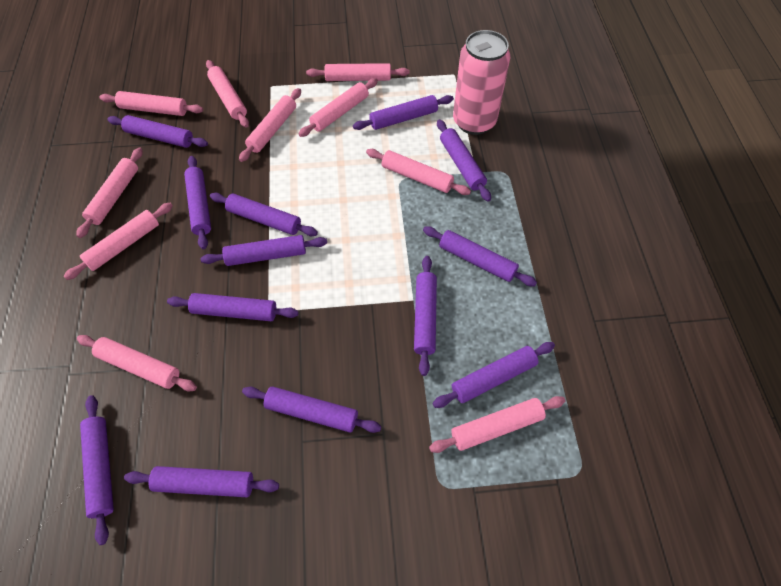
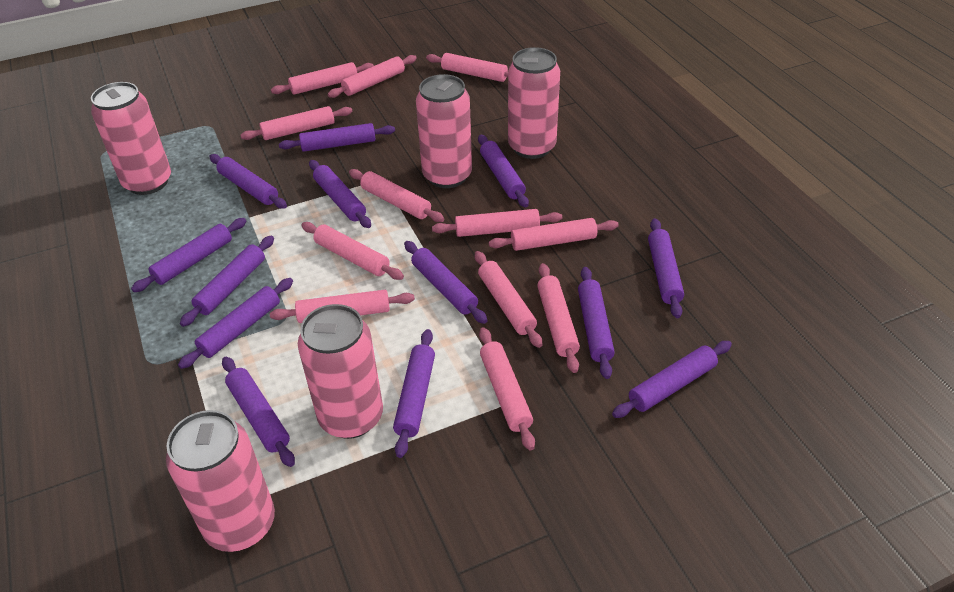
pink can: 1 -> 5
pink rolling pin: 10 -> 12

